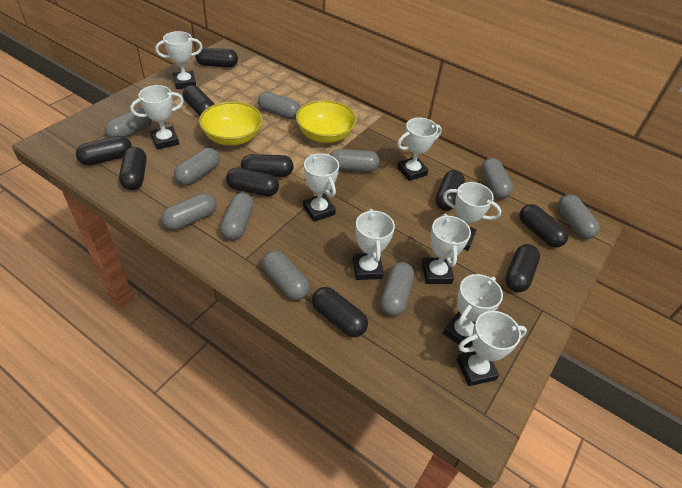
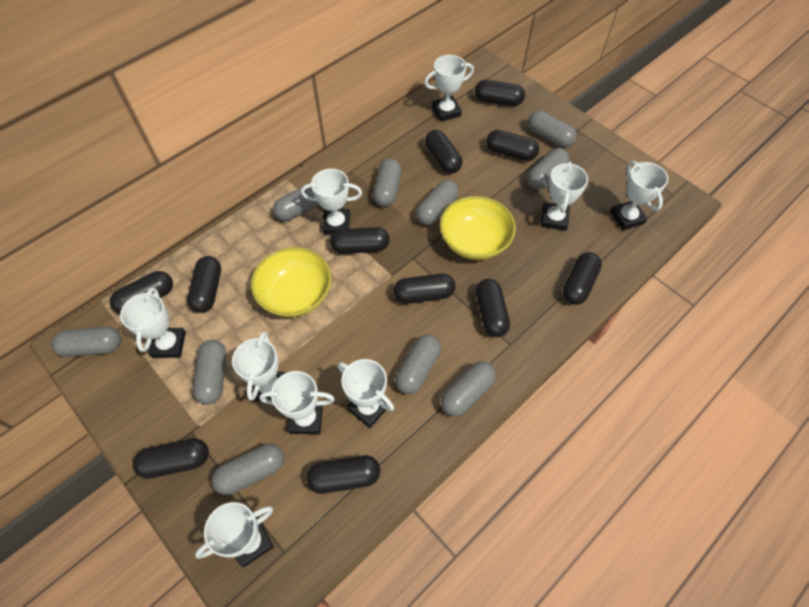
black capsule: 10 -> 11

